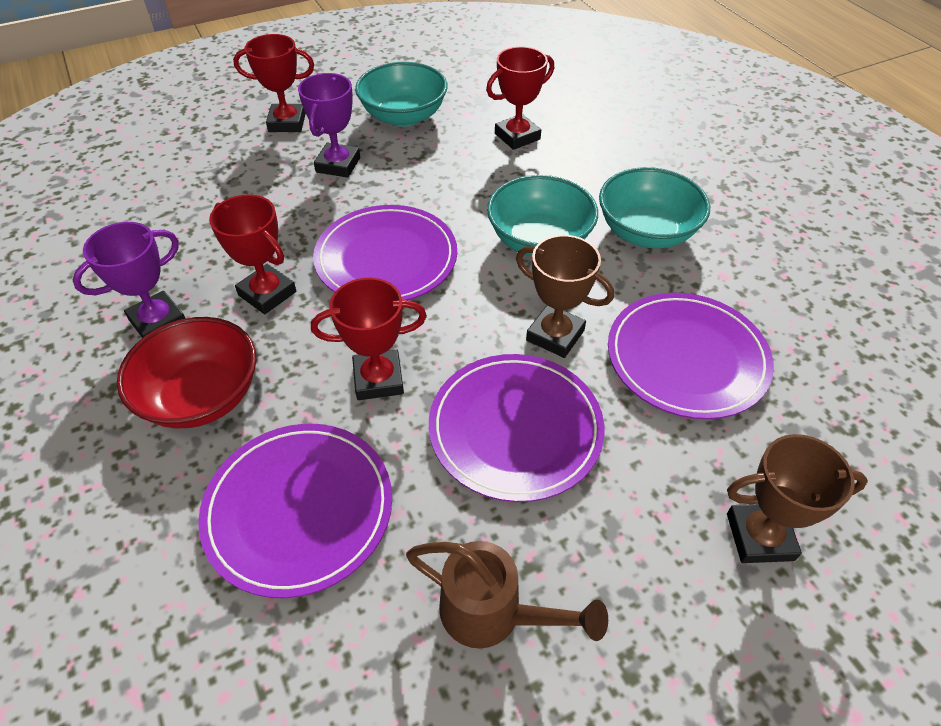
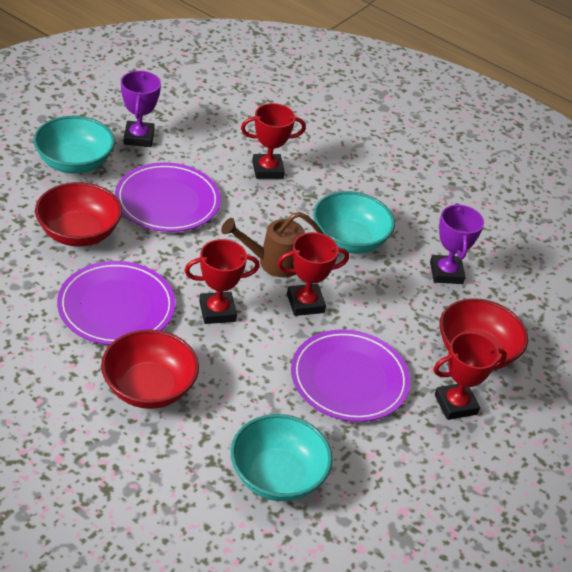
brown trophy: 2 -> 0
purple plate: 4 -> 3
red bowl: 1 -> 3

